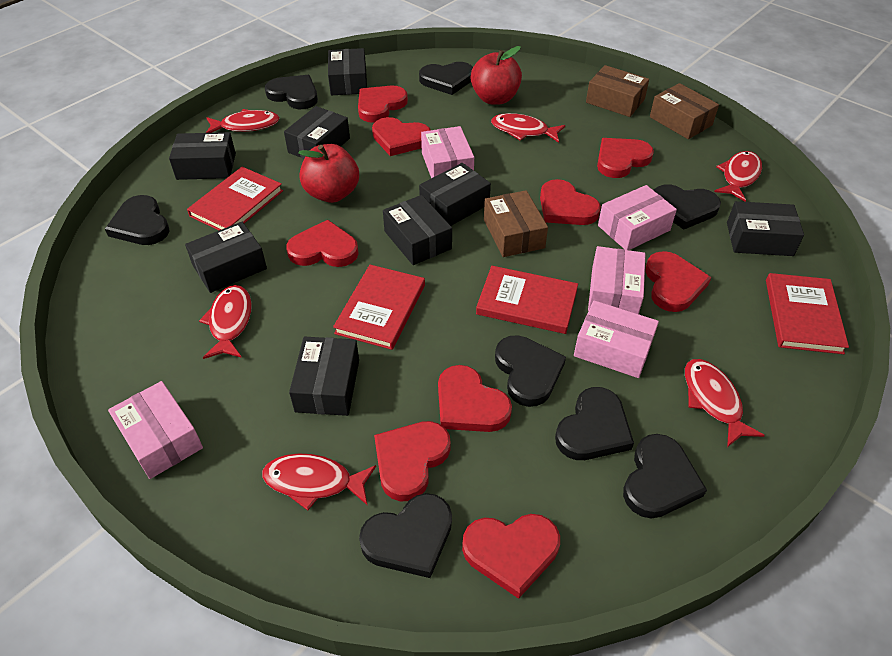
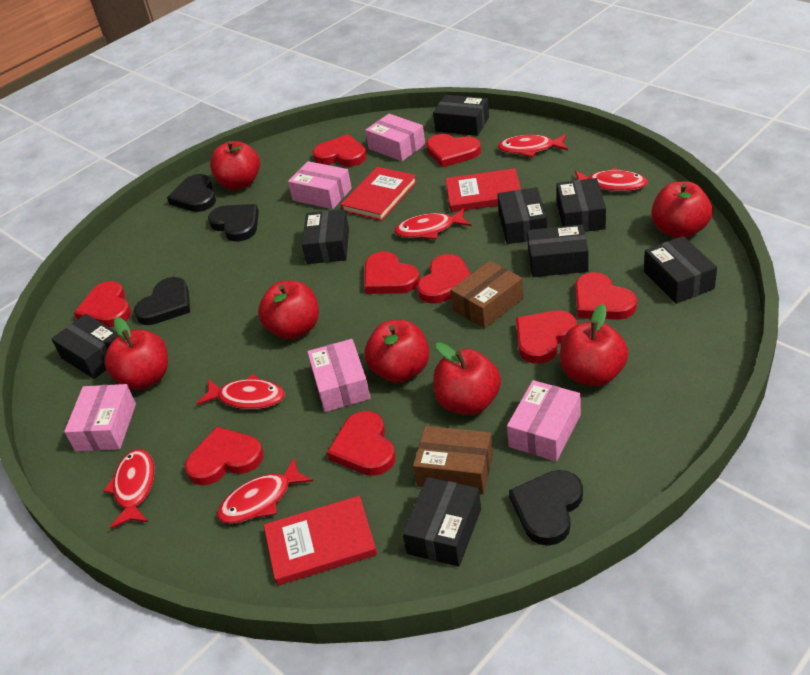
black heart: 8 -> 4
brown box: 3 -> 2
red apple: 2 -> 7
red book: 4 -> 3

